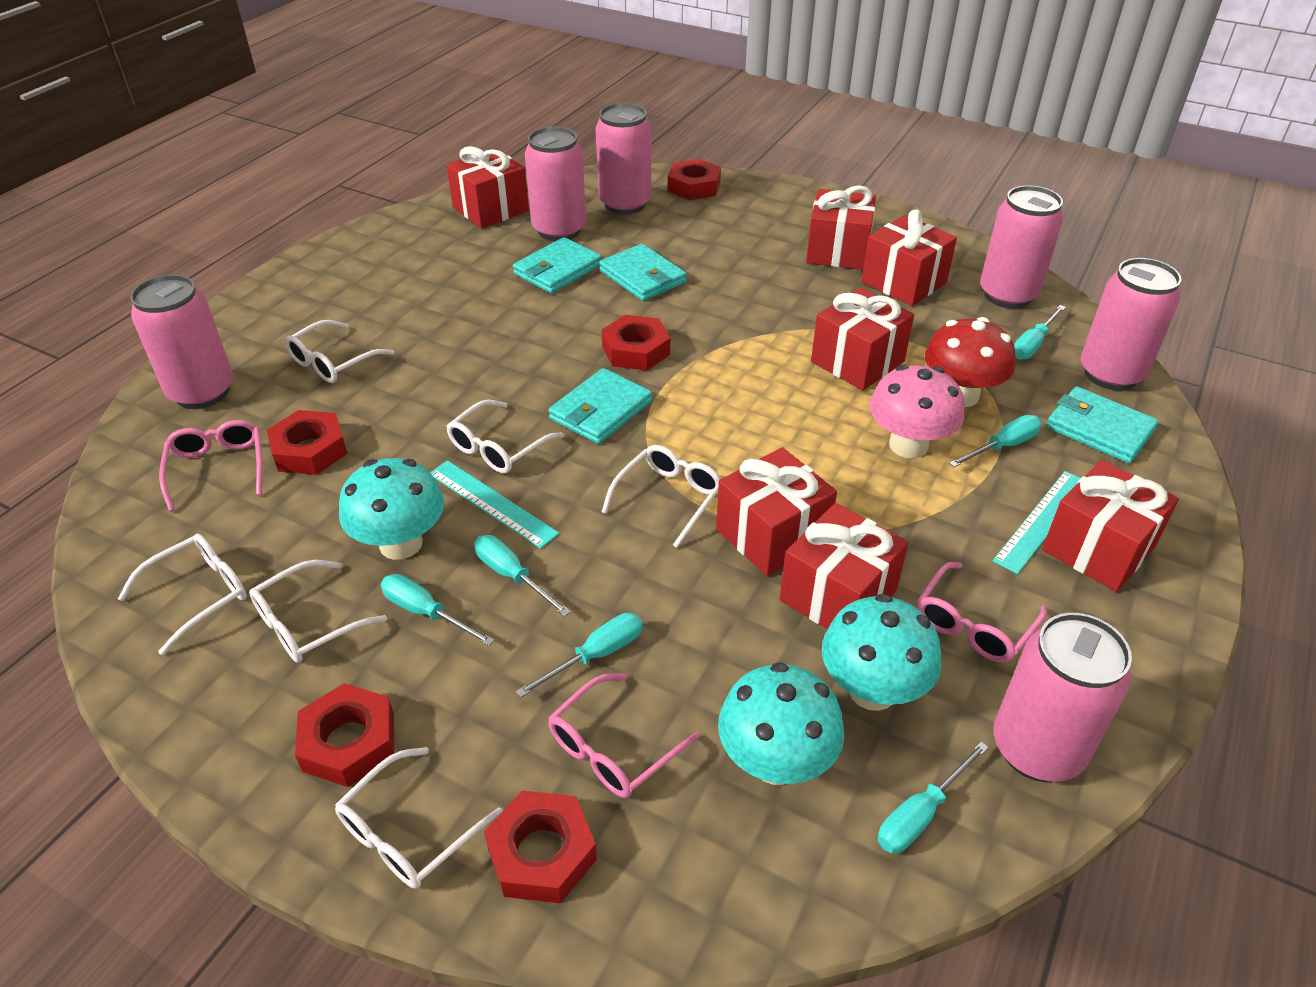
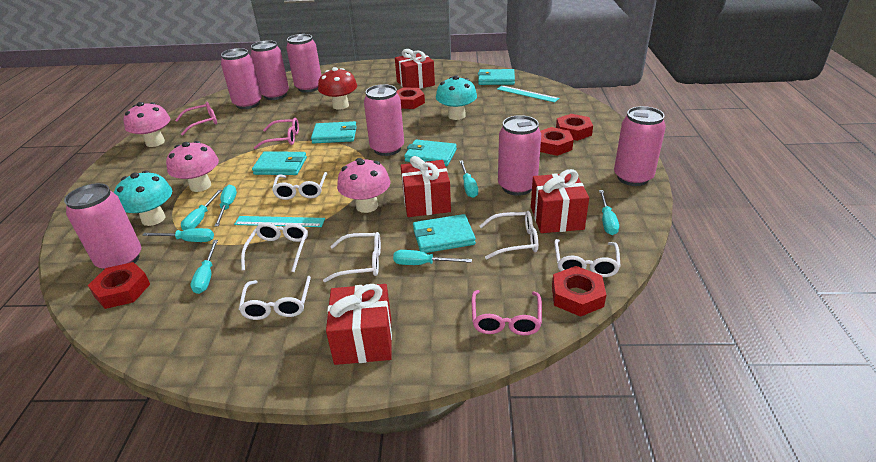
pink can: 6 -> 7
pink mushroom: 1 -> 3
red gift: 7 -> 4
turquoise mushroom: 3 -> 2
turquoise screwdriver: 6 -> 7
turquoise wallet: 4 -> 5

